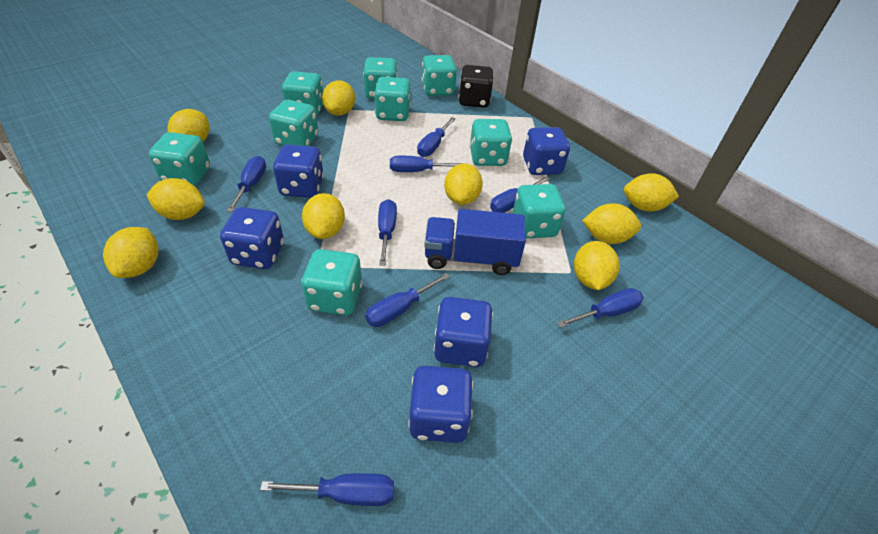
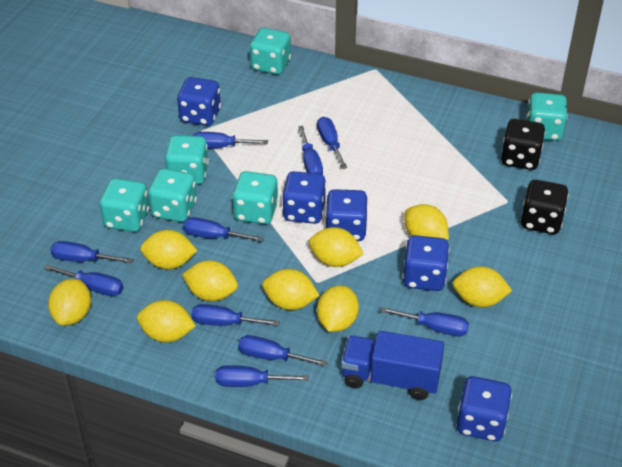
black dice: 1 -> 2
blue screwdriver: 8 -> 10
turquoise dice: 9 -> 6

